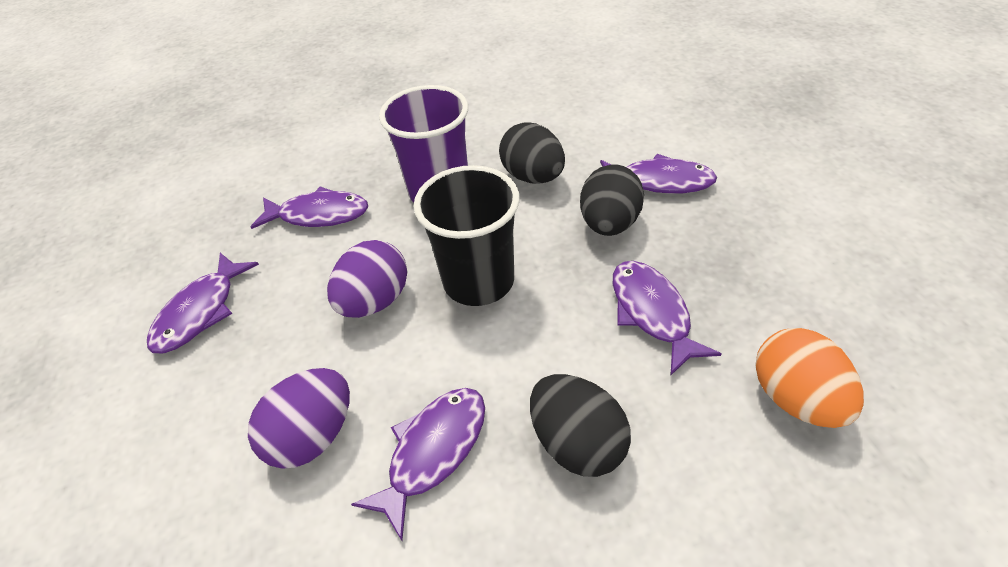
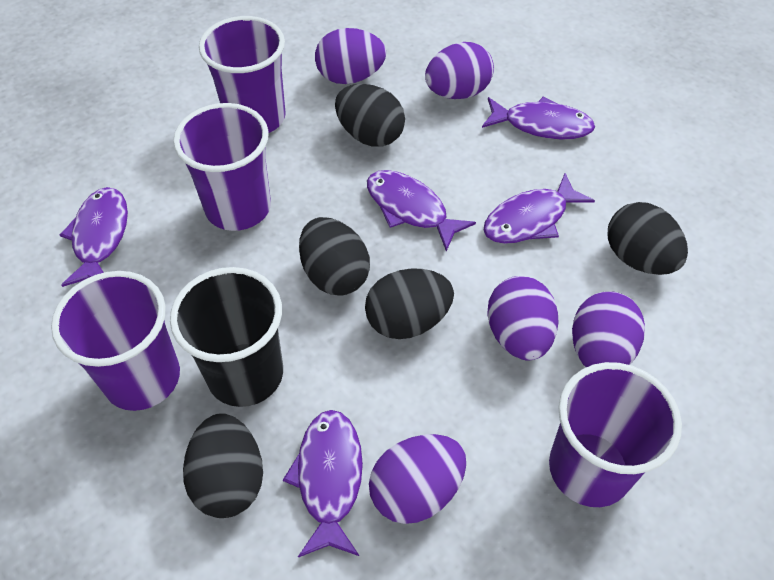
black egg: 3 -> 5
orange egg: 1 -> 0
purple cup: 1 -> 4
purple egg: 2 -> 5

